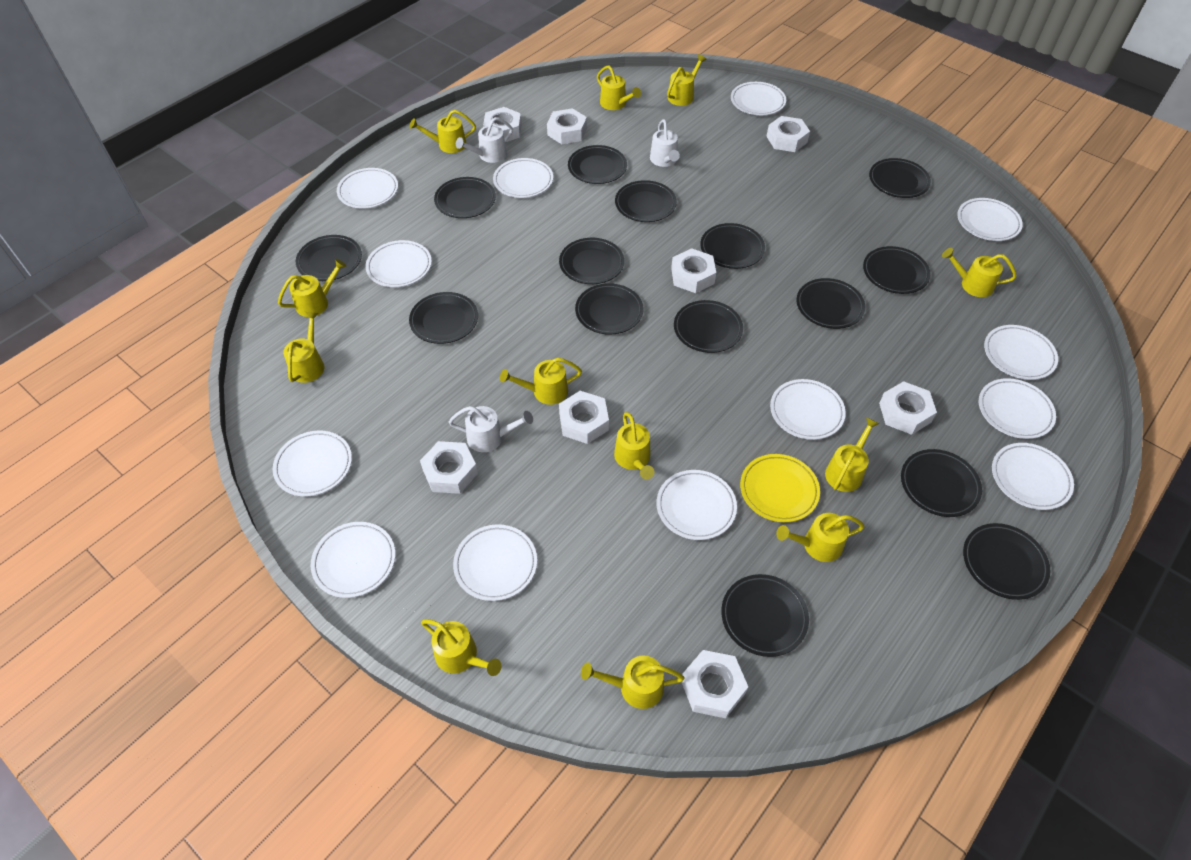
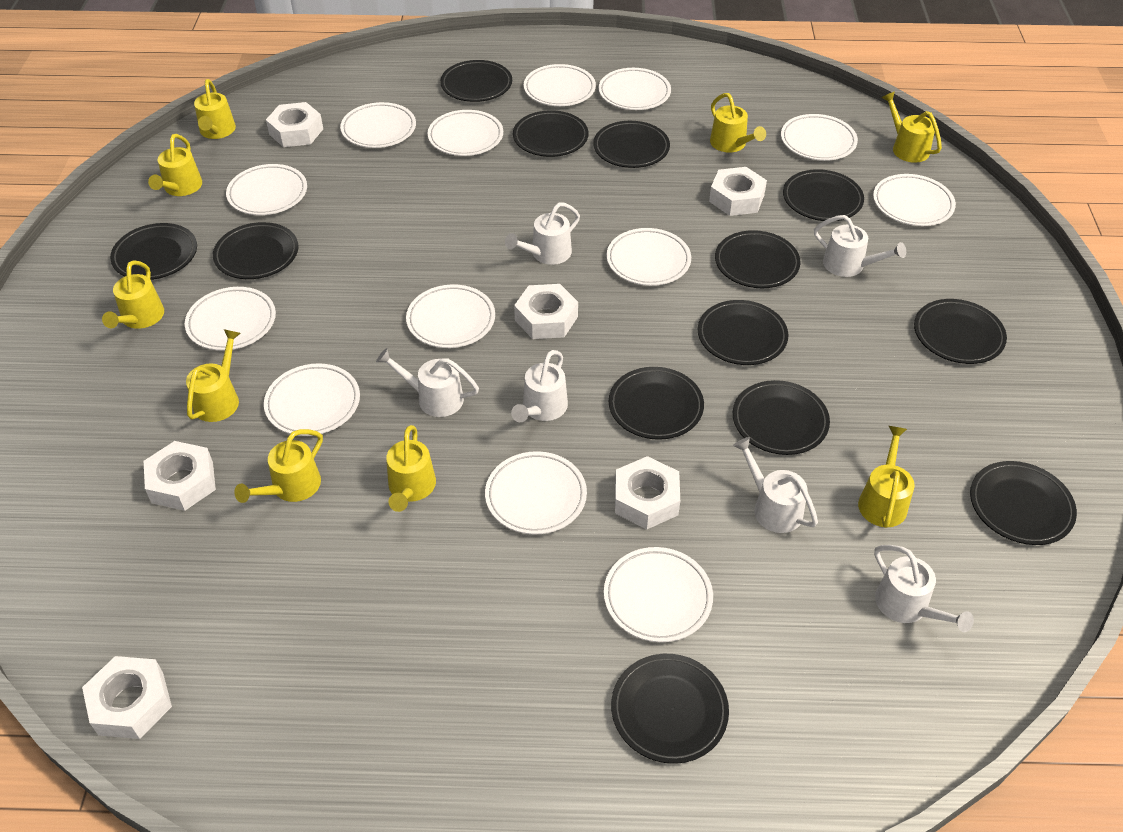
black plate: 15 -> 13
white nut: 8 -> 6
white watering can: 3 -> 6
yellow plate: 1 -> 0
yellow watering can: 12 -> 9

